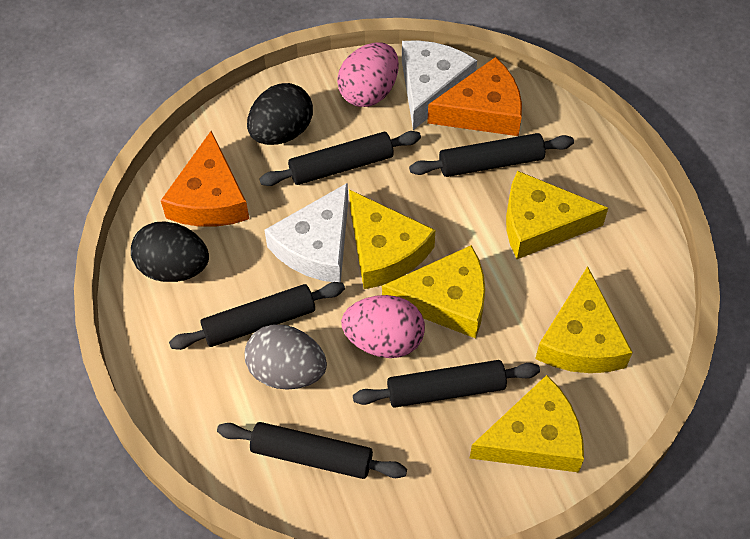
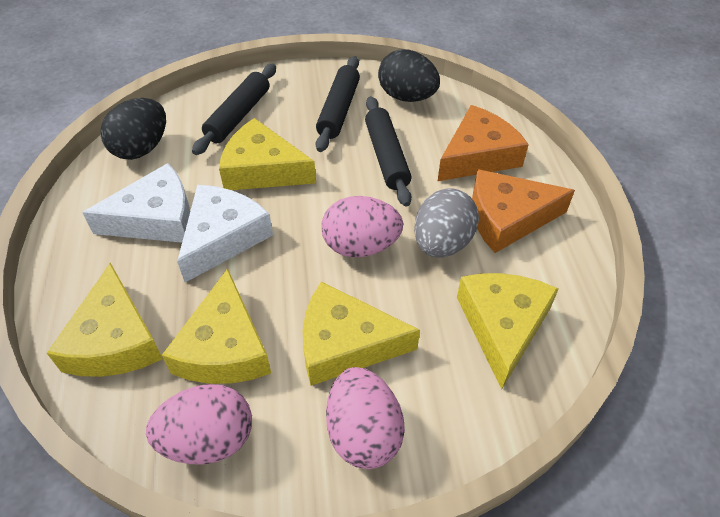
black rolling pin: 5 -> 3
pink egg: 2 -> 3

